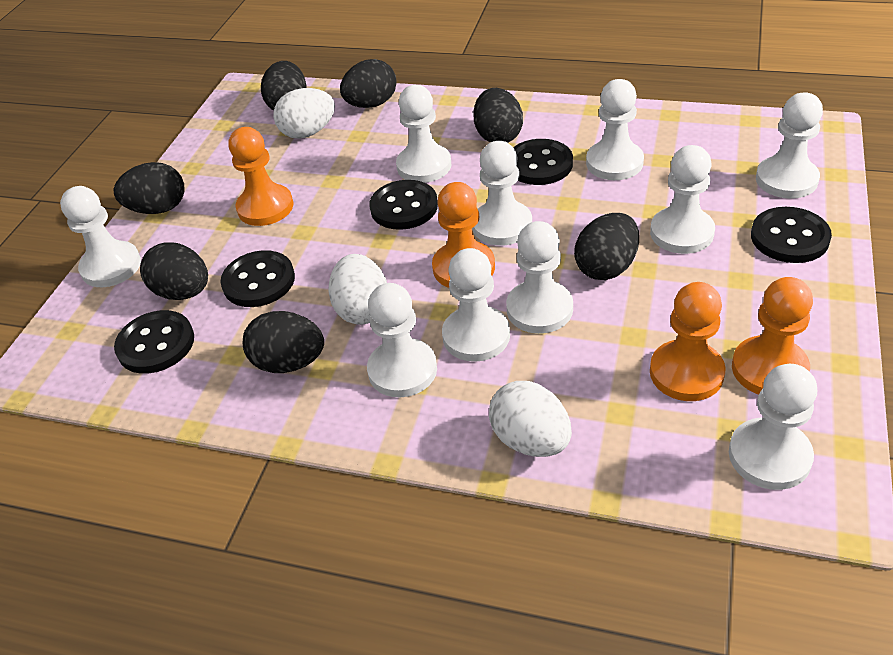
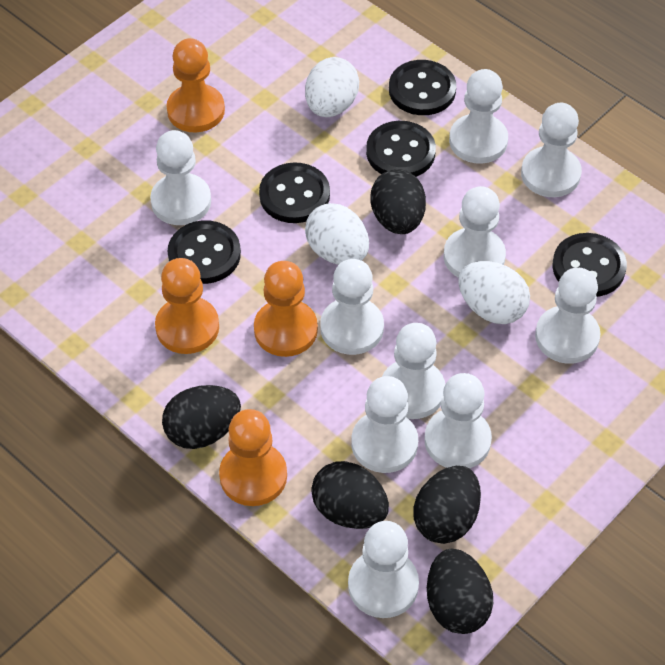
black egg: 7 -> 5

